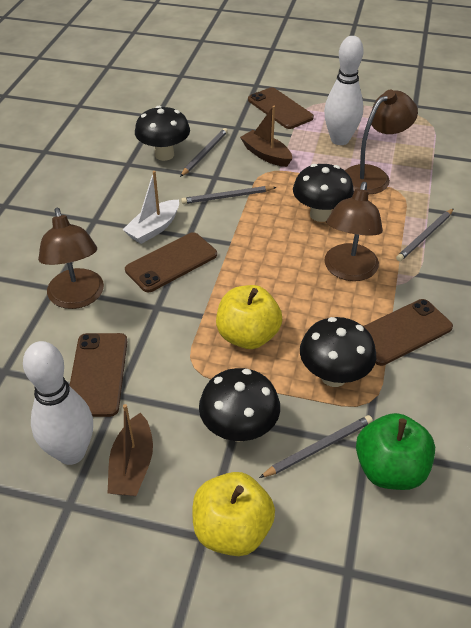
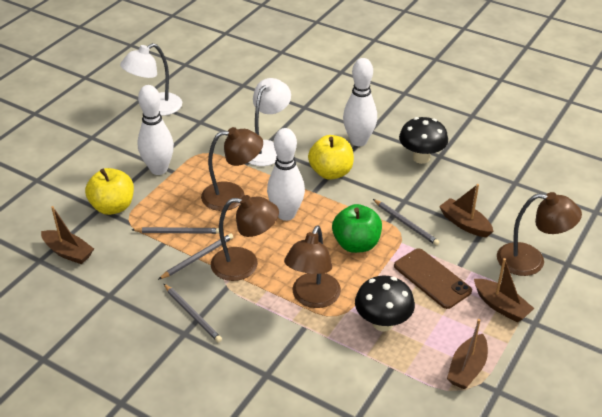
black mushroom: 4 -> 2
brown boat: 2 -> 4
brown lamp: 3 -> 4
brown phone: 4 -> 1
white boat: 1 -> 0
white bowling pin: 2 -> 3
white lamp: 0 -> 2

